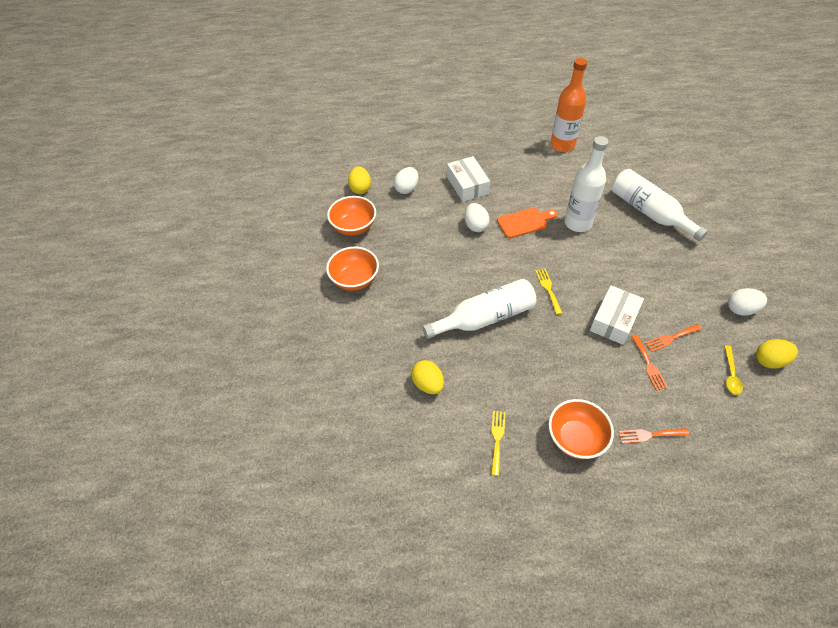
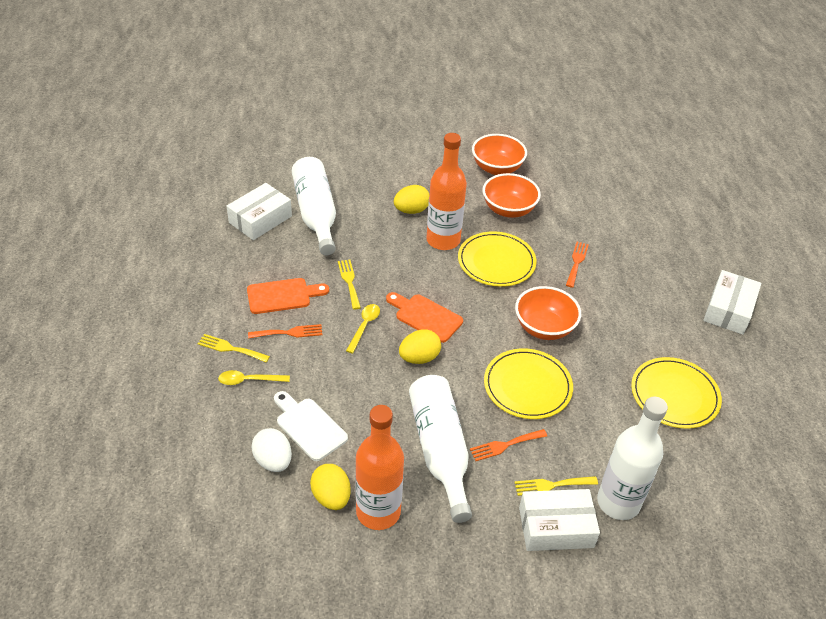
orange bottle: 1 -> 2
orange cutting board: 1 -> 2
white box: 2 -> 3
white cutting board: 0 -> 1
white egg: 3 -> 1
yellow fork: 2 -> 3
yellow plate: 0 -> 3
yellow spoon: 1 -> 2

